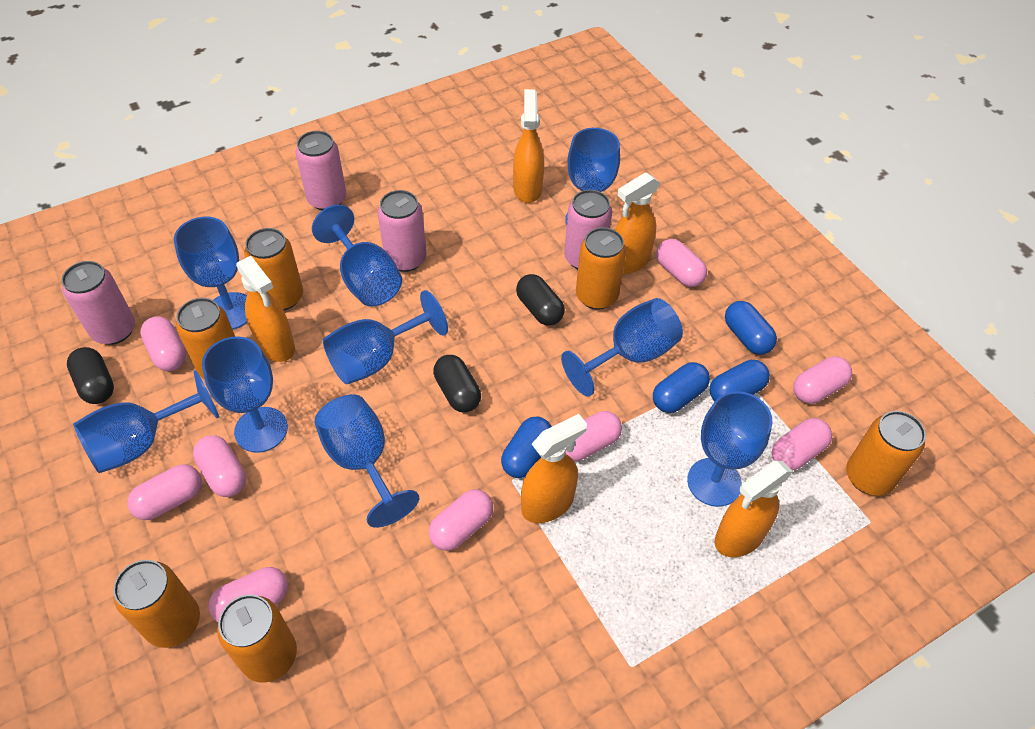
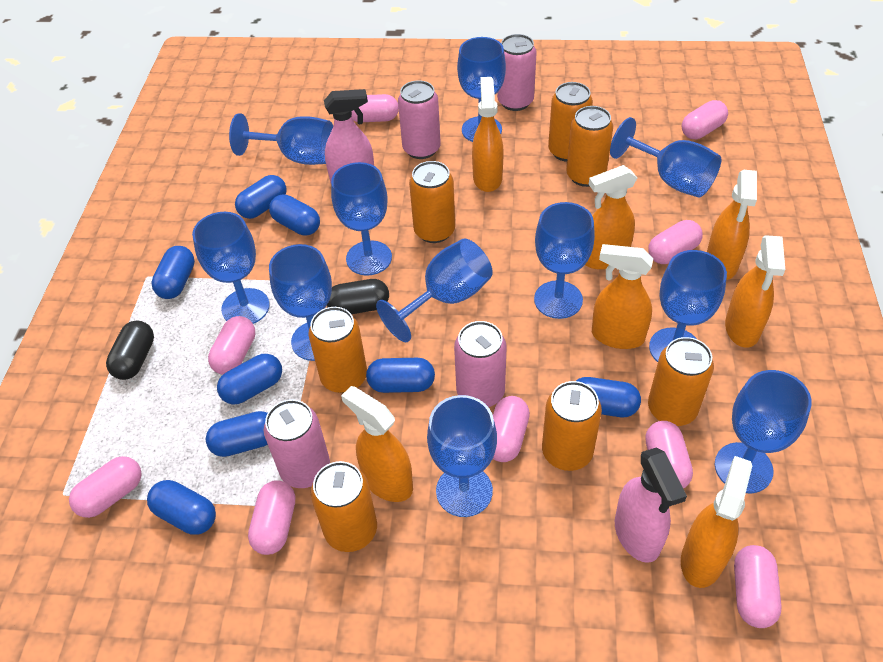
black capsule: 3 -> 2
blue capsule: 4 -> 8
blue goblet: 9 -> 11
orange can: 6 -> 7
orange spray bottle: 5 -> 7
pink spray bottle: 0 -> 2

